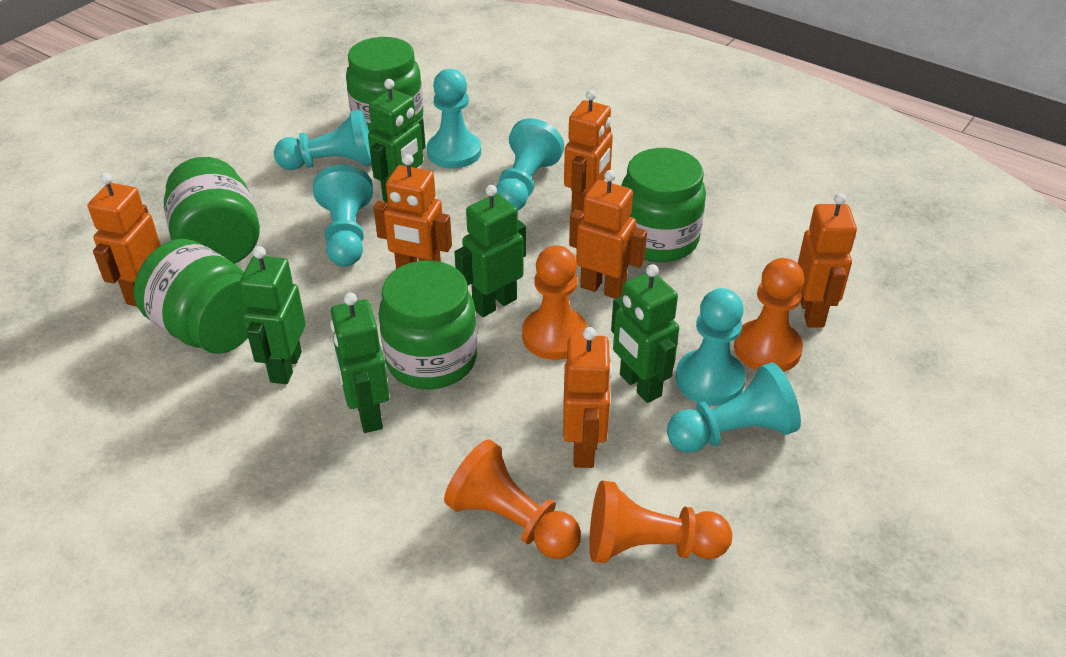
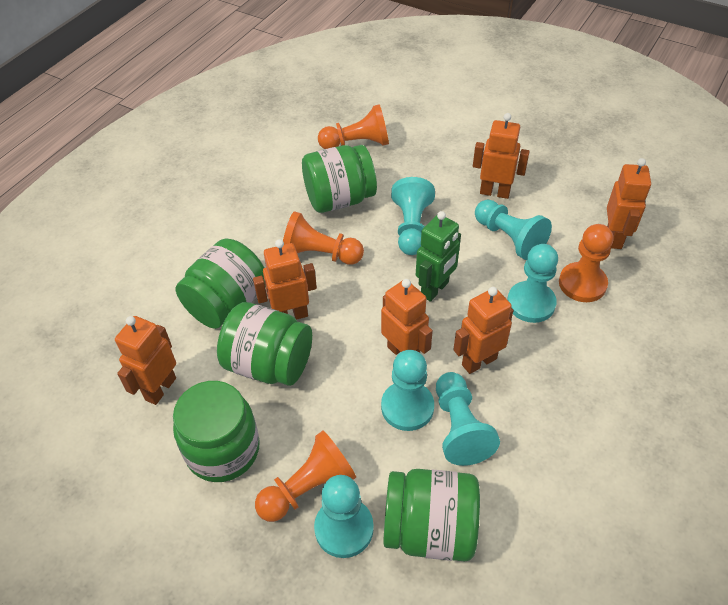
green robot: 5 -> 1

